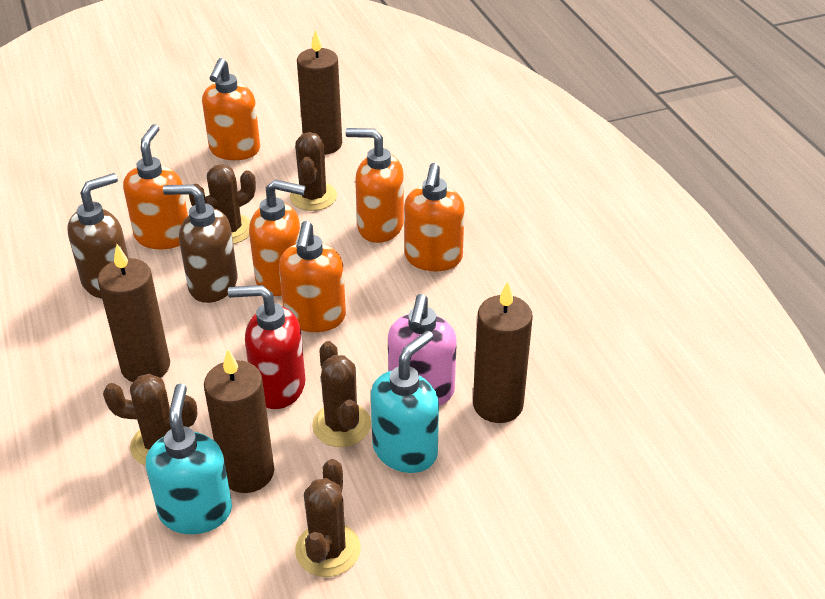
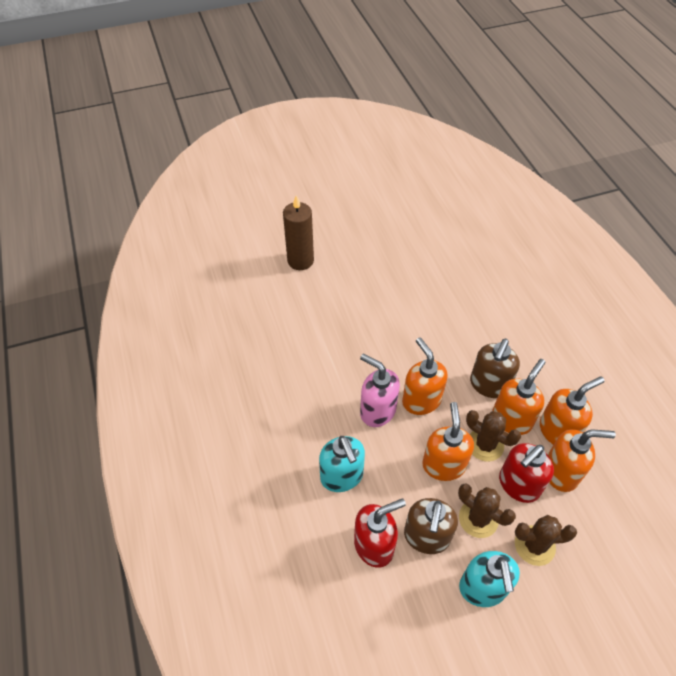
brown cactus: 5 -> 3
brown candle: 4 -> 1
orange soap dispenser: 6 -> 5
red soap dispenser: 1 -> 2

